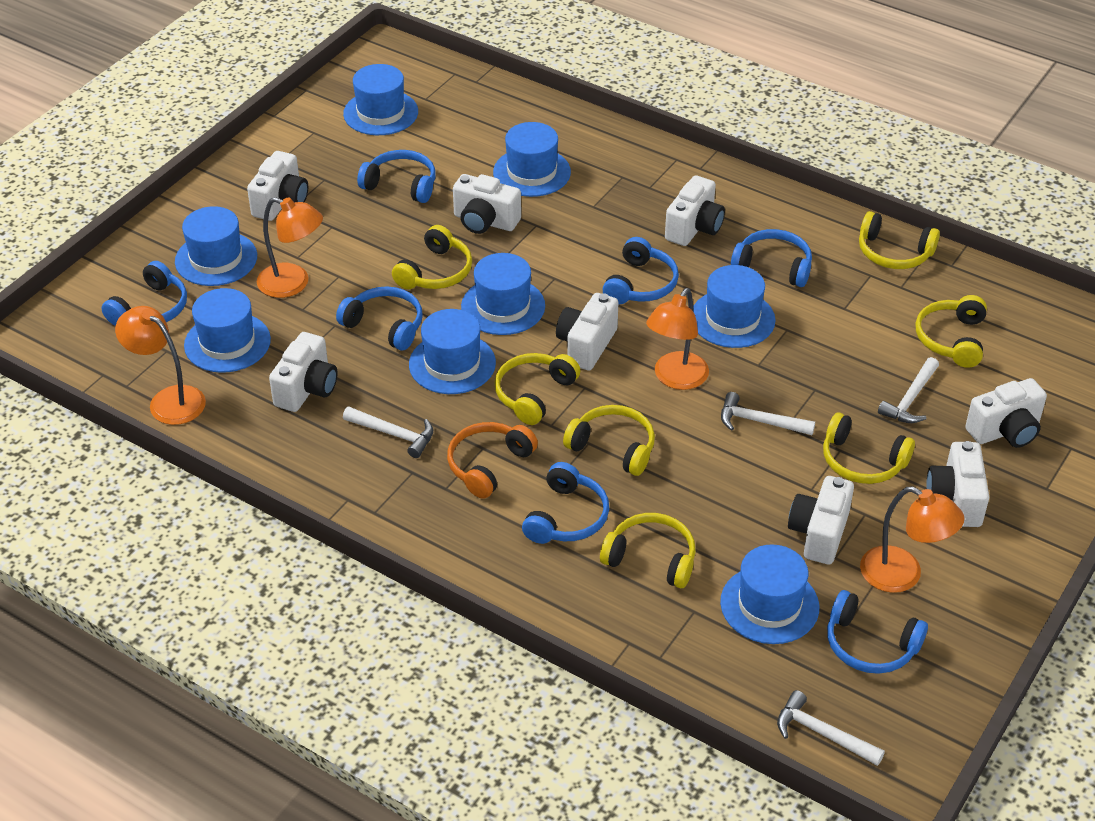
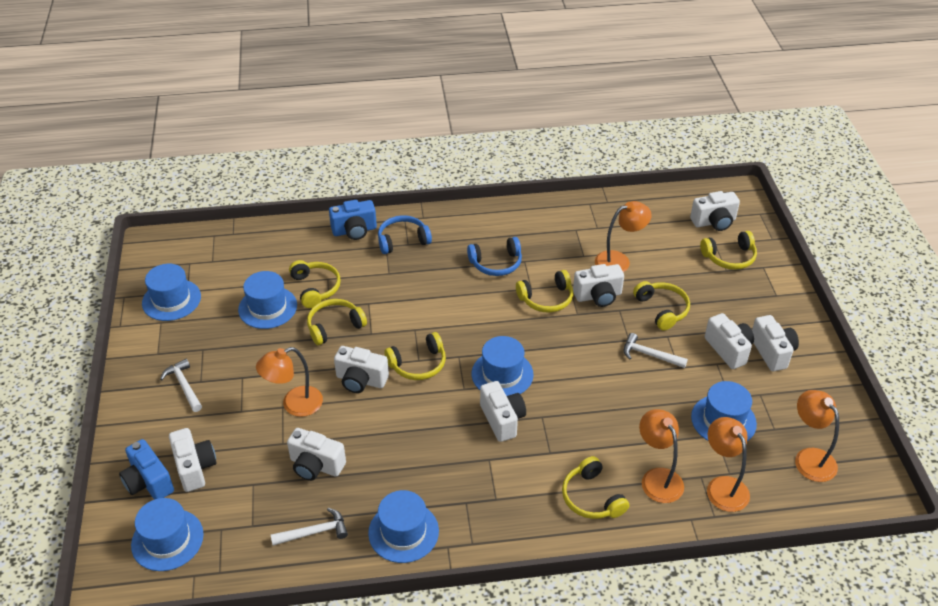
blue camera: 0 -> 2
blue hat: 8 -> 6
blue headphones: 7 -> 2
orange headphones: 1 -> 0
orange lamp: 4 -> 5
white hammer: 4 -> 3

